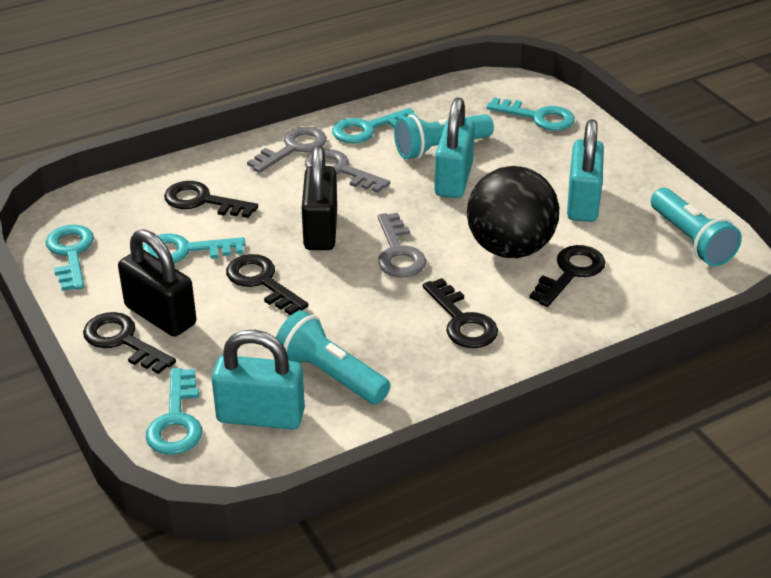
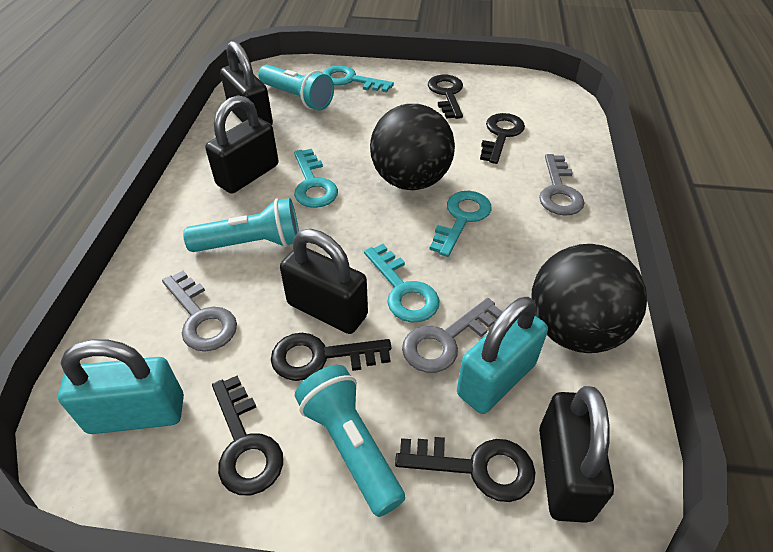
black ball: 1 -> 2
black padlock: 2 -> 4
turquoise key: 5 -> 4
turquoise padlock: 3 -> 2

